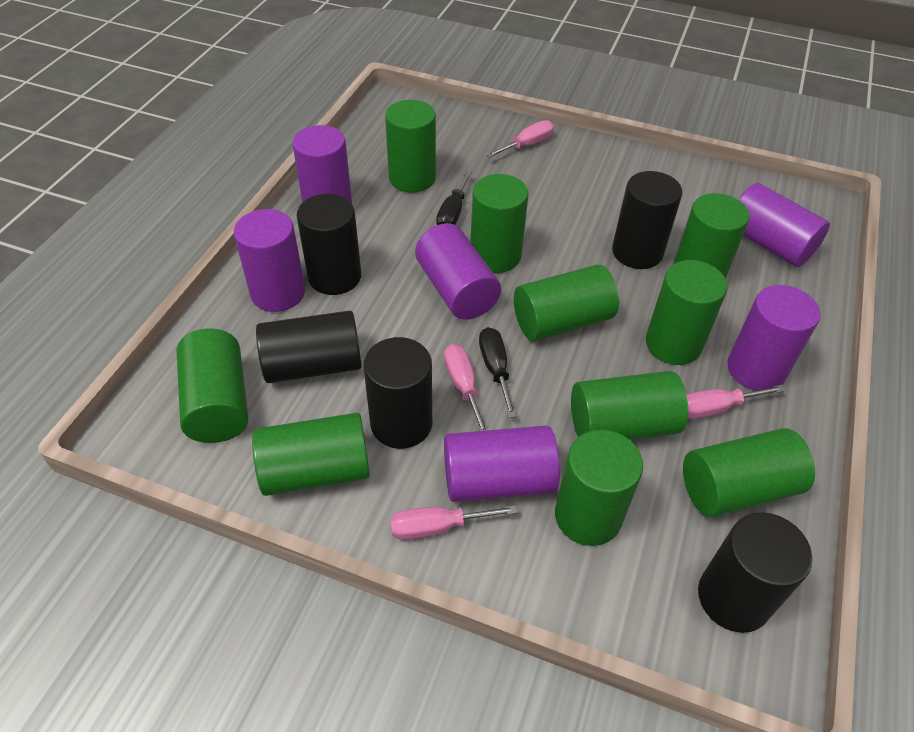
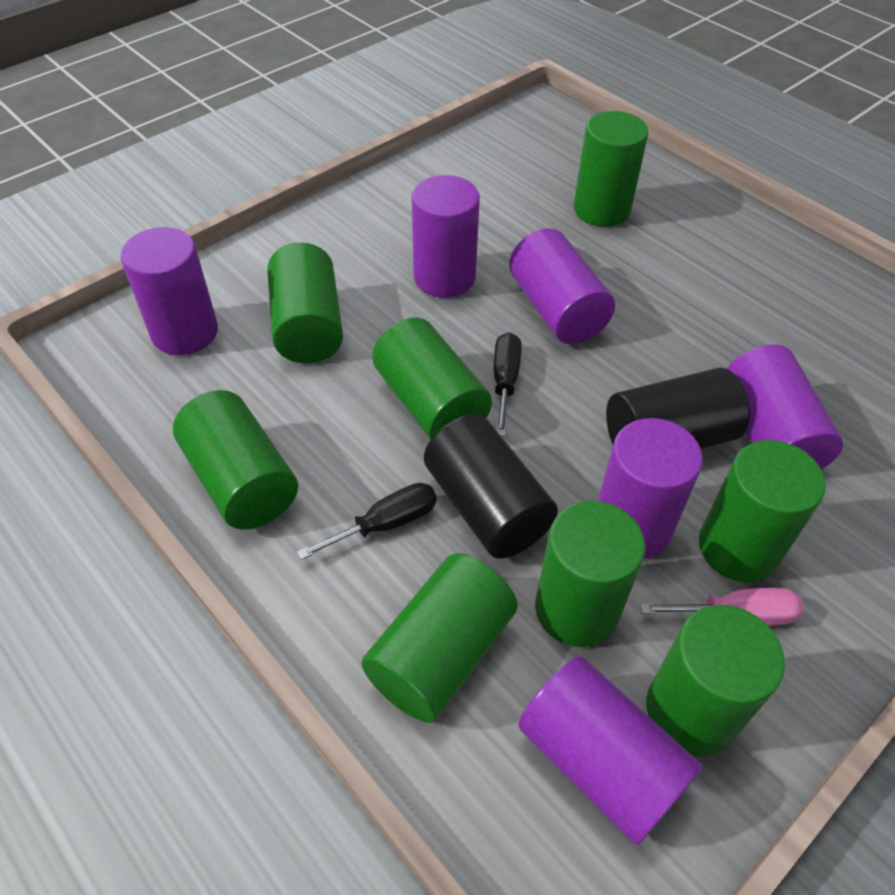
black cylinder: 5 -> 2
green cylinder: 10 -> 8
pink screwdriver: 4 -> 1

